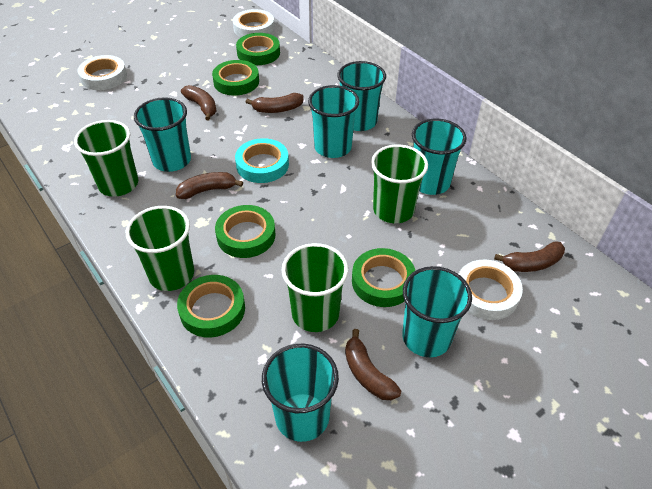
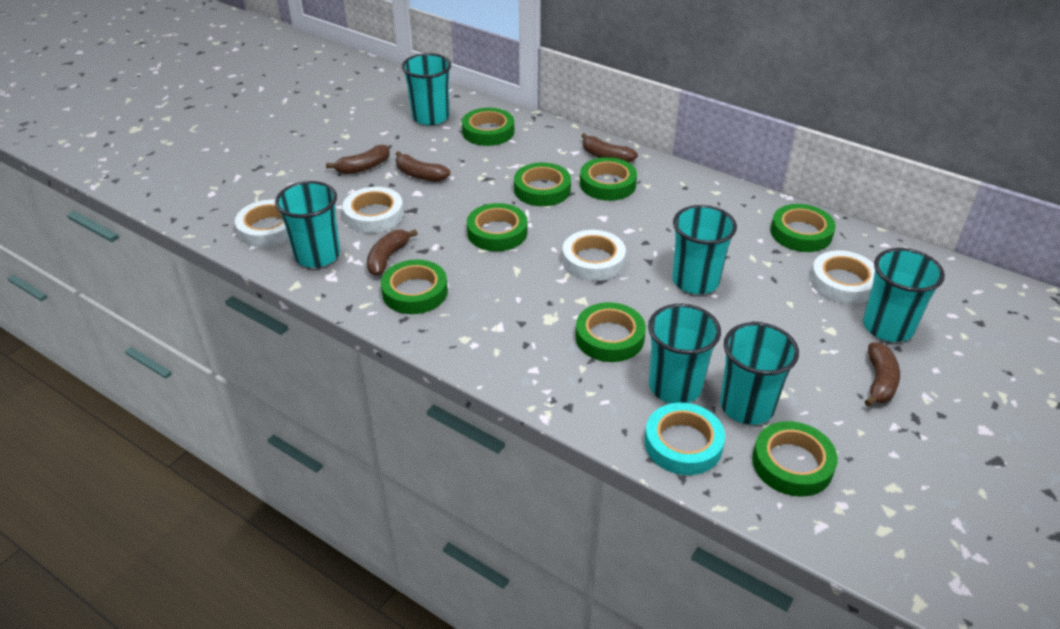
green cup: 4 -> 0
green tape: 5 -> 8
white tape: 3 -> 4

